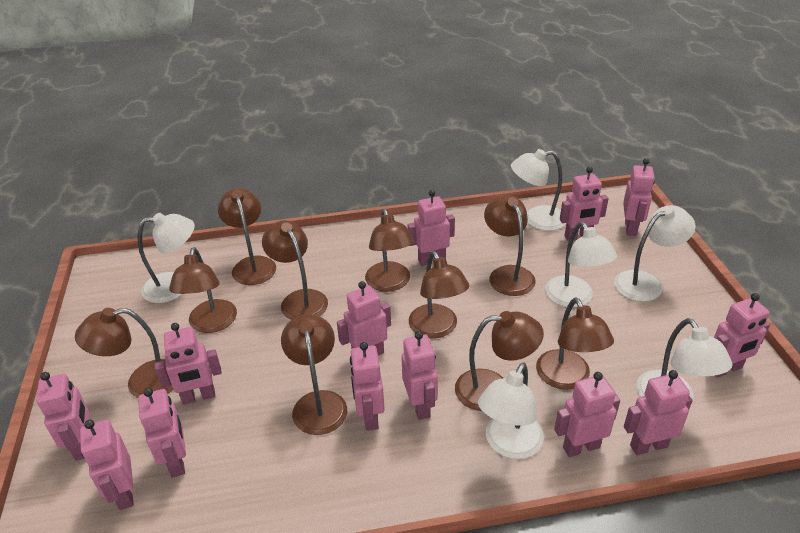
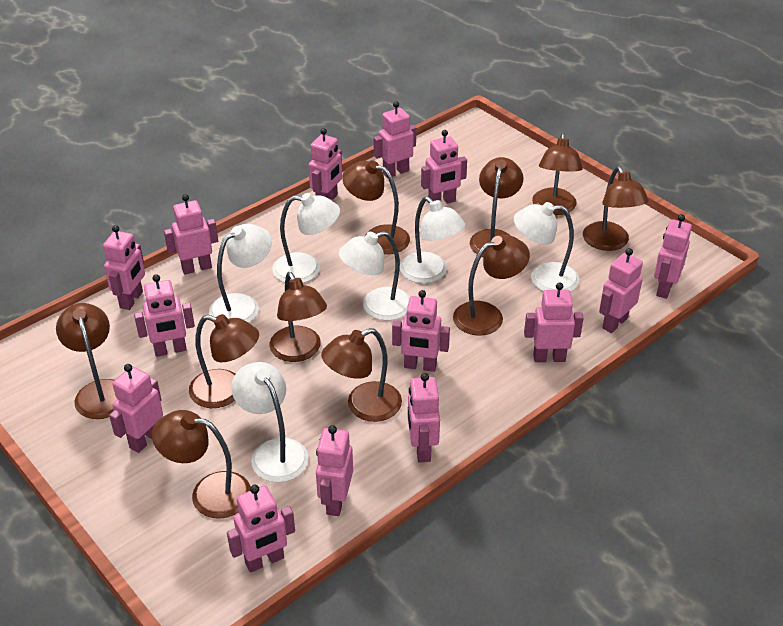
pink robot: 13 -> 14

